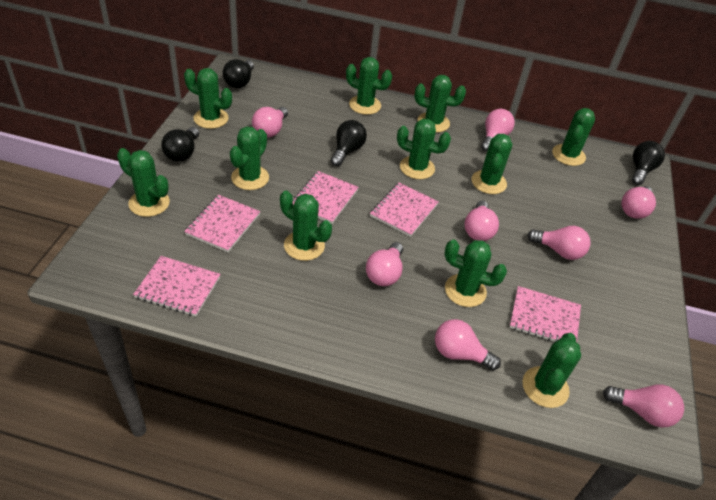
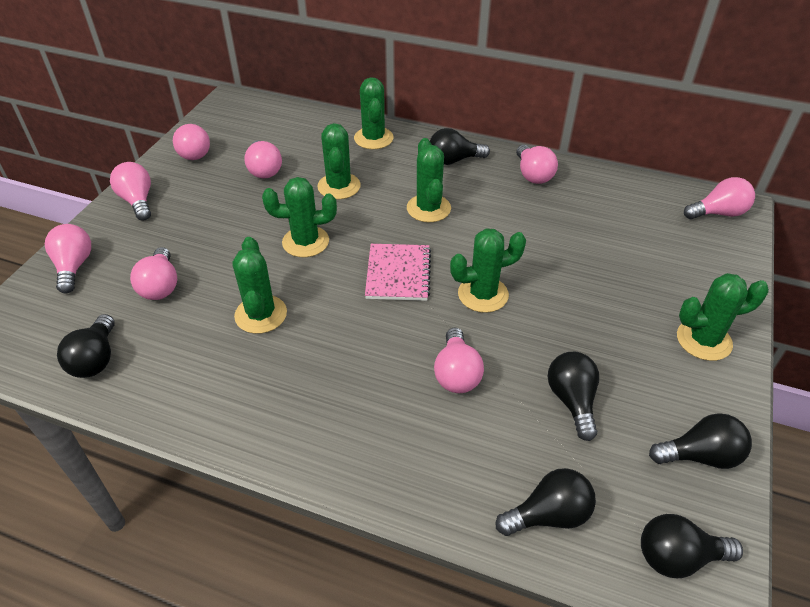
black light bulb: 4 -> 6
green cactus: 11 -> 7
pink notebook: 5 -> 1

